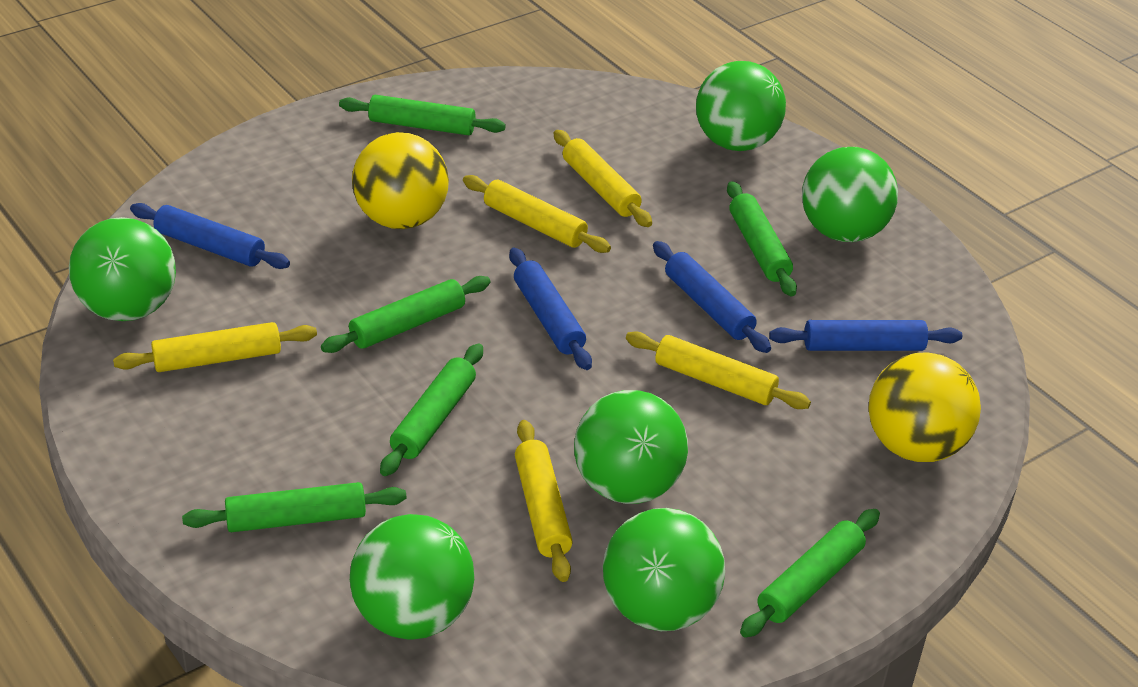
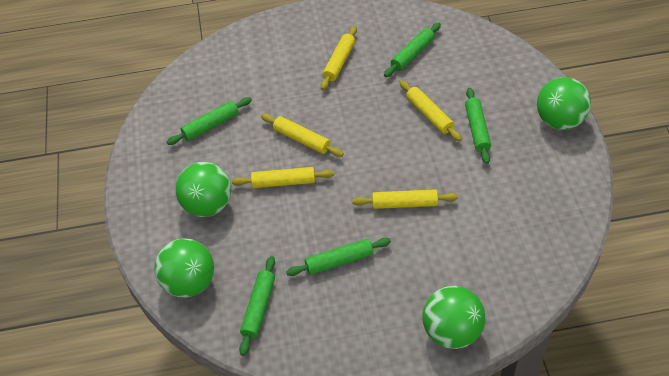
blue rolling pin: 4 -> 0
green ball: 6 -> 4
green rolling pin: 6 -> 5
yellow ball: 2 -> 0

